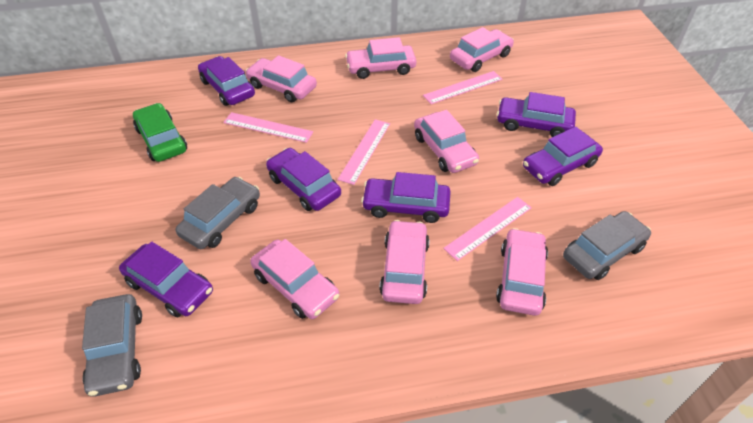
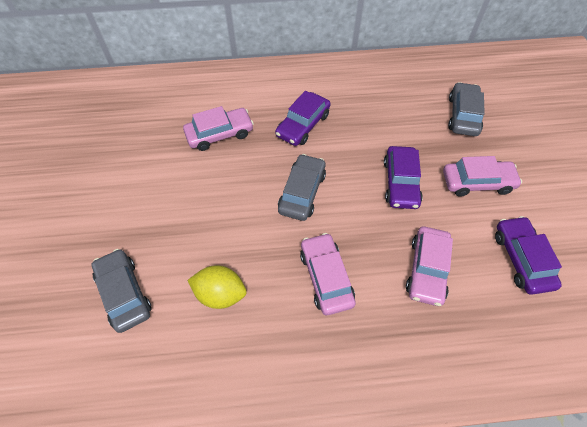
green car: 1 -> 0
pink car: 7 -> 4
pink ruler: 4 -> 0
purple car: 6 -> 3
yellow lemon: 0 -> 1

